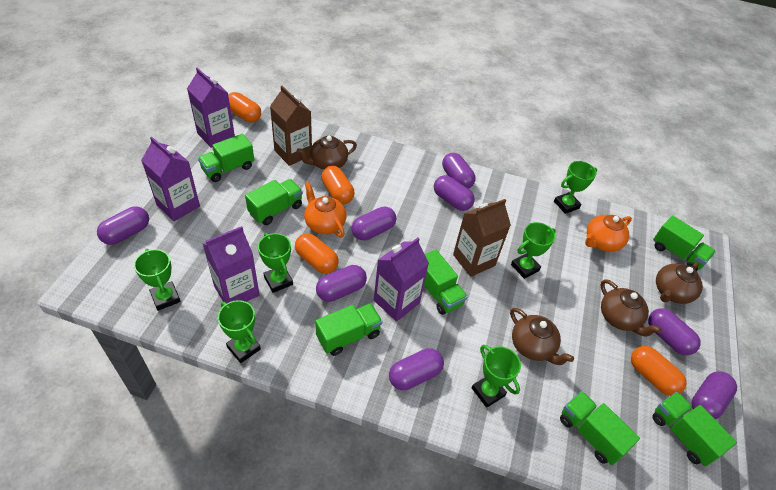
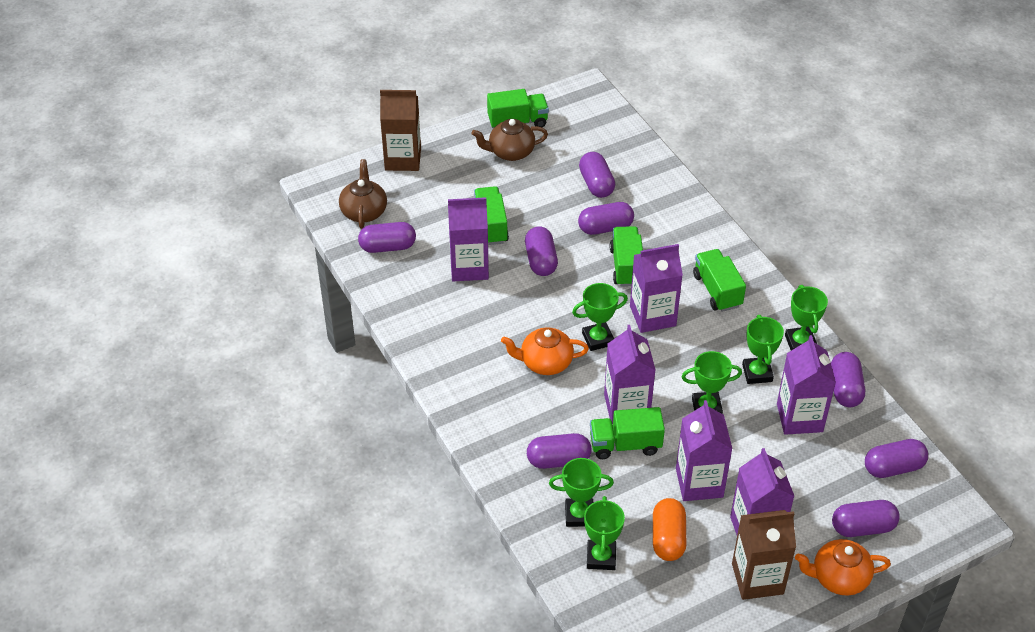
brown teapot: 4 -> 2
green truck: 7 -> 5
orange capsule: 4 -> 1
purple carton: 4 -> 6

